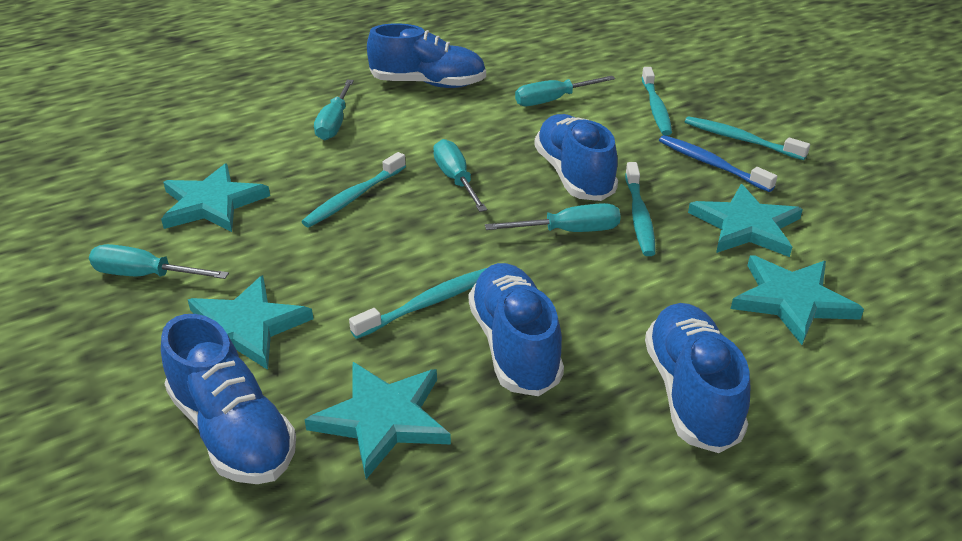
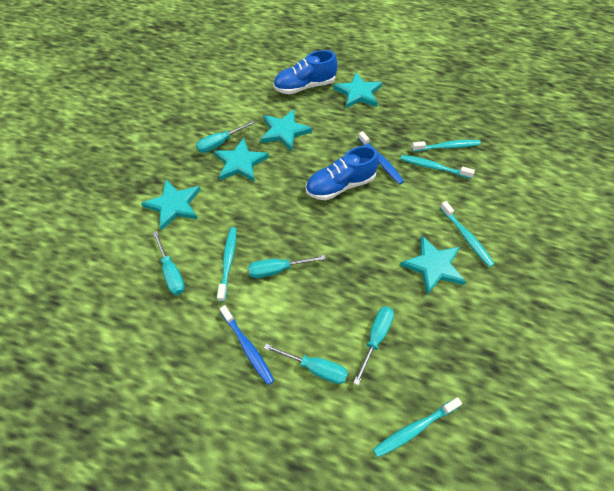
blue shoe: 5 -> 2
blue toothbrush: 1 -> 2

